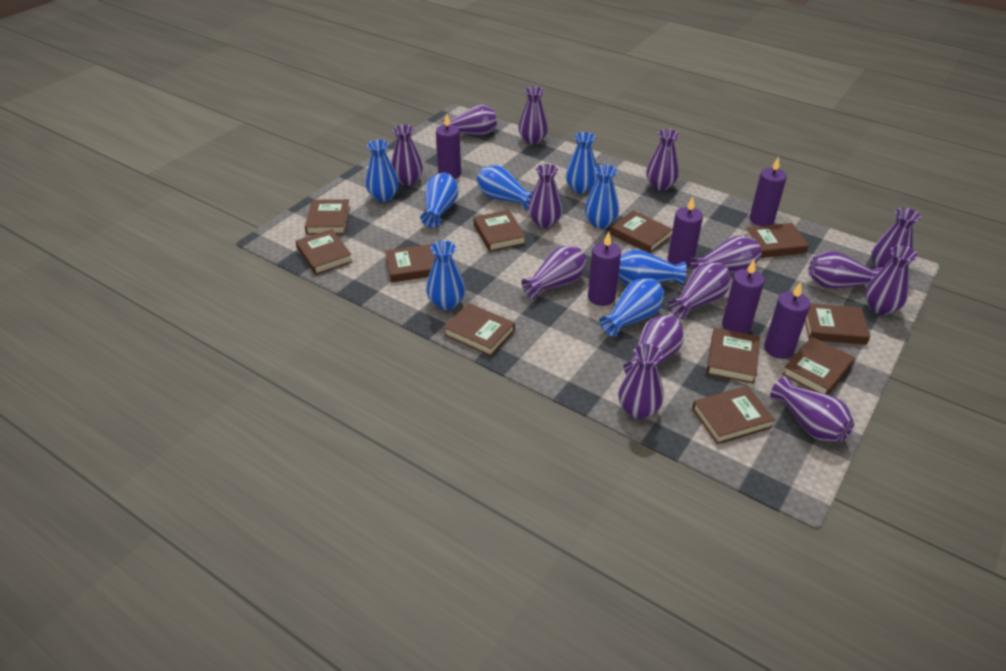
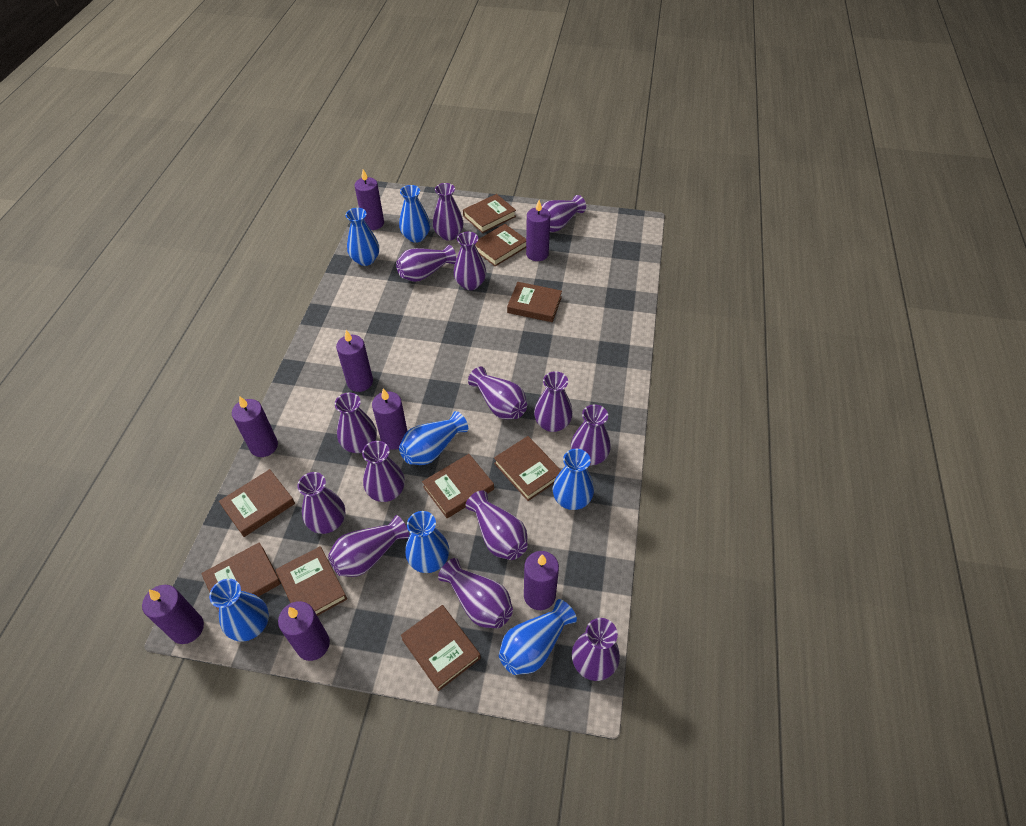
blue vase: 8 -> 7
brown book: 11 -> 9
purple candle: 6 -> 8

